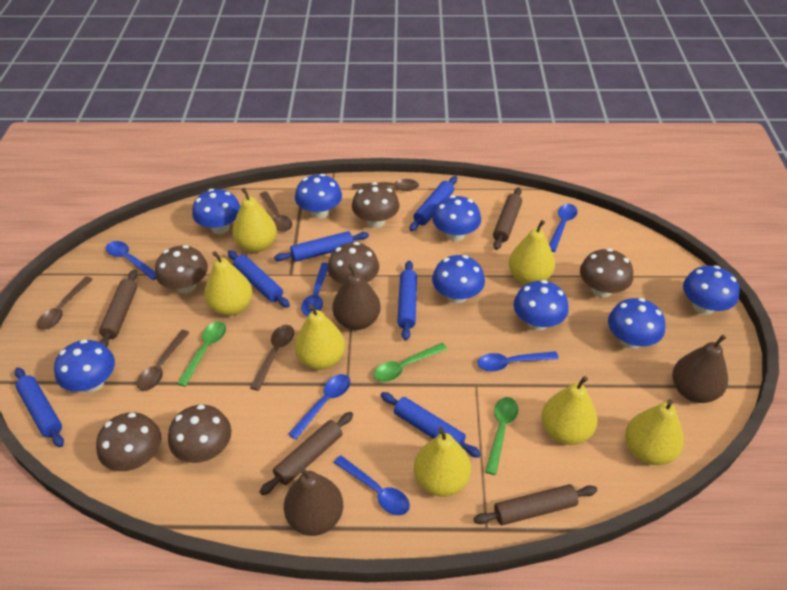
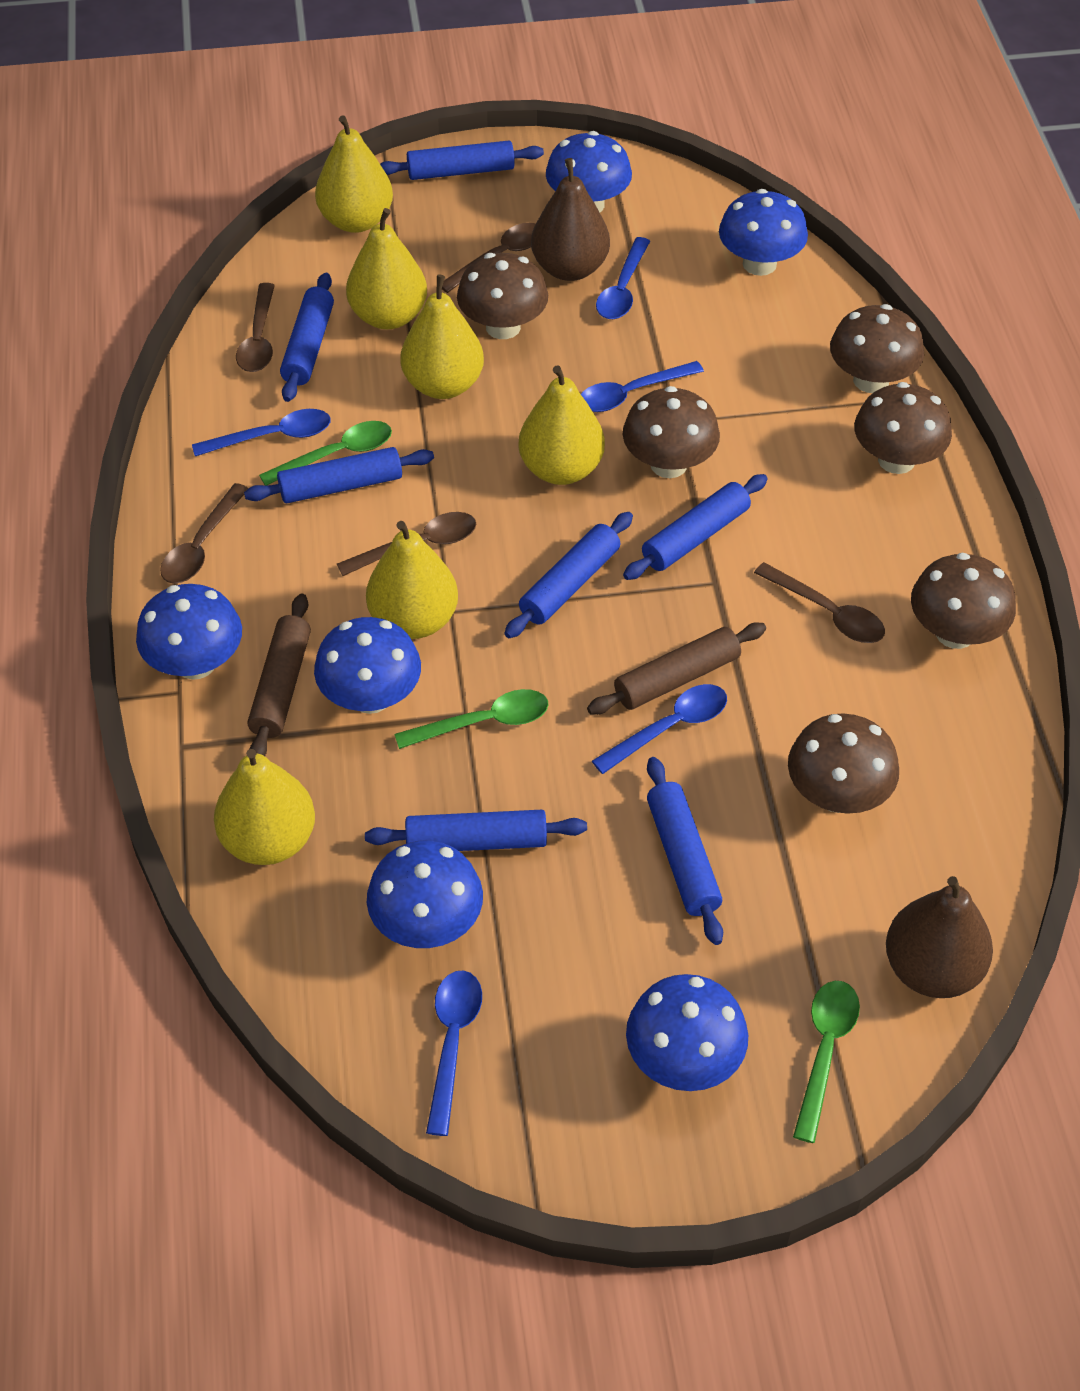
blue mushroom: 8 -> 6
blue rolling pin: 6 -> 7
blue spoon: 6 -> 5
brown pear: 3 -> 2
brown rolling pin: 4 -> 2
yellow pear: 7 -> 6

